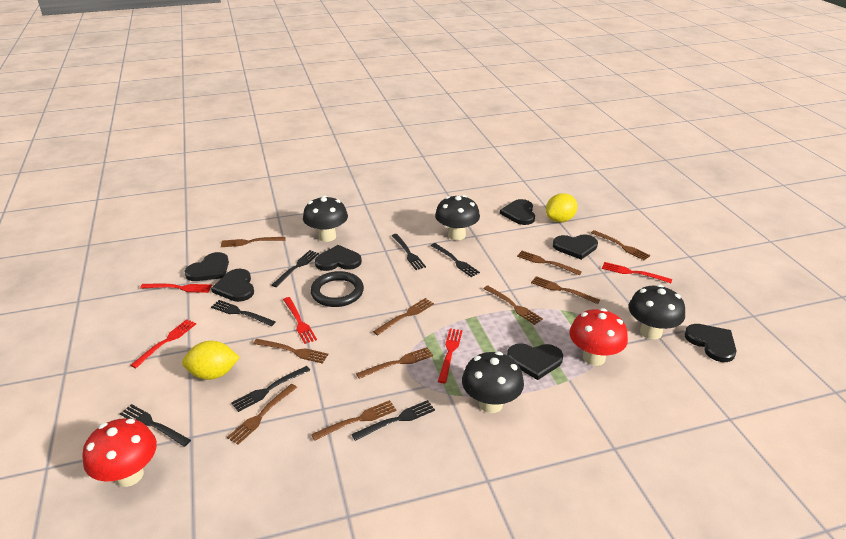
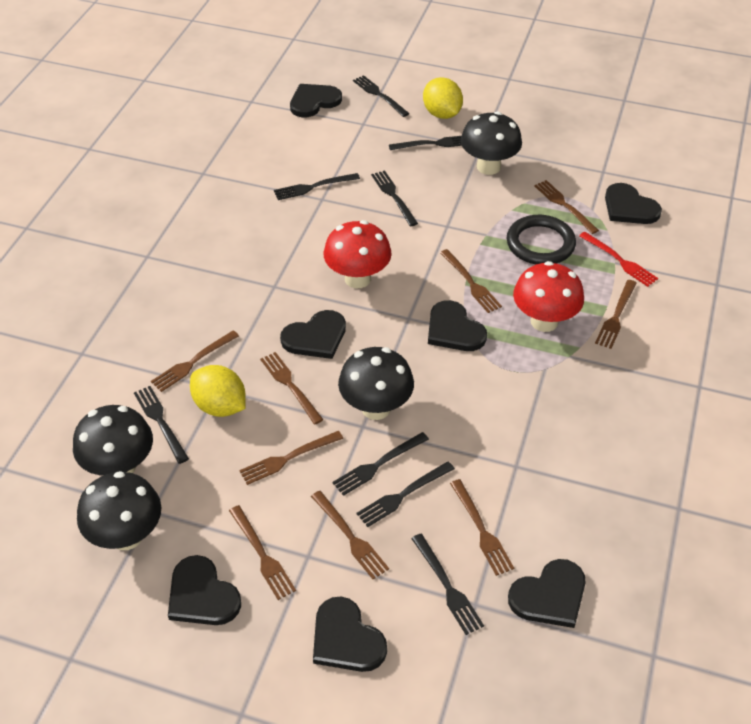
black fork: 7 -> 8
brown fork: 10 -> 9
red fork: 5 -> 1

